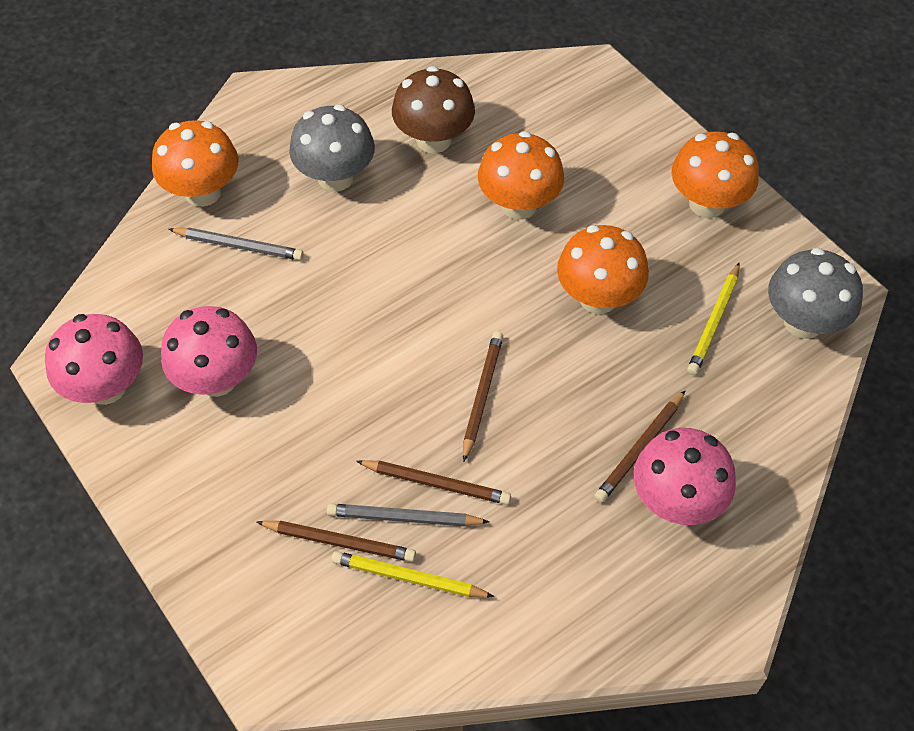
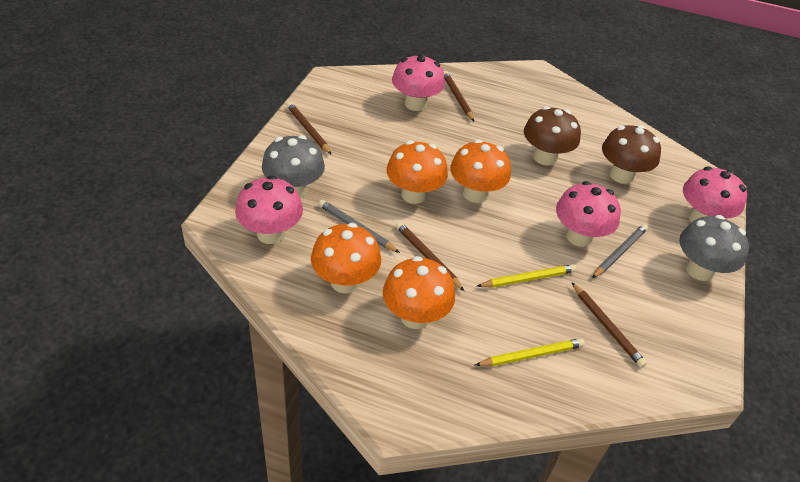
brown mushroom: 1 -> 2
pink mushroom: 3 -> 4

